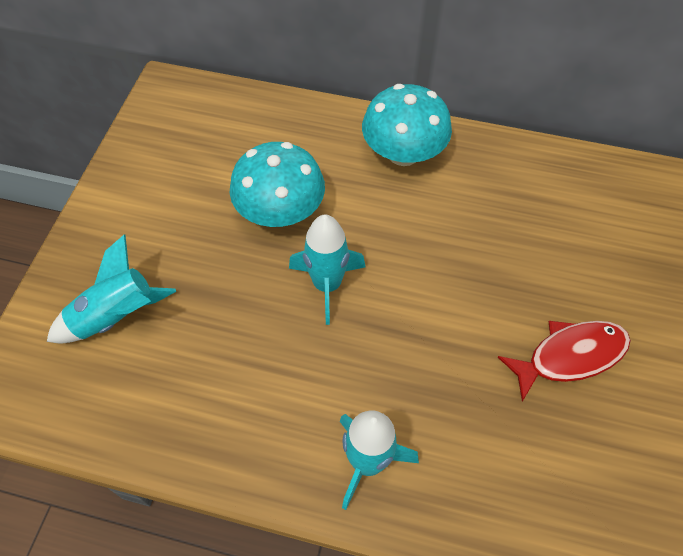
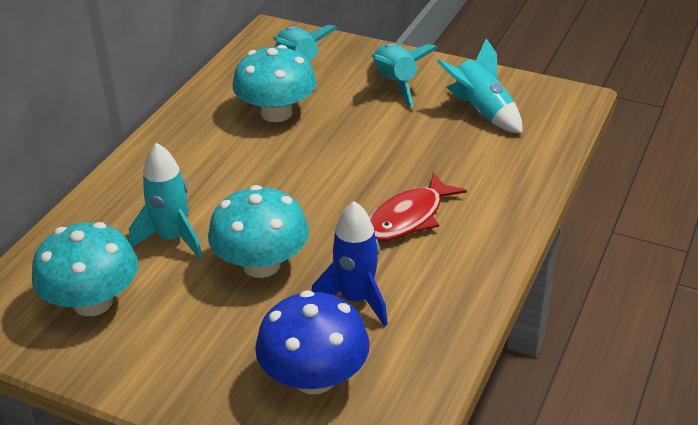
blue mushroom: 0 -> 1
blue rocket: 0 -> 1
turquoise mushroom: 2 -> 3
turquoise rocket: 3 -> 4

